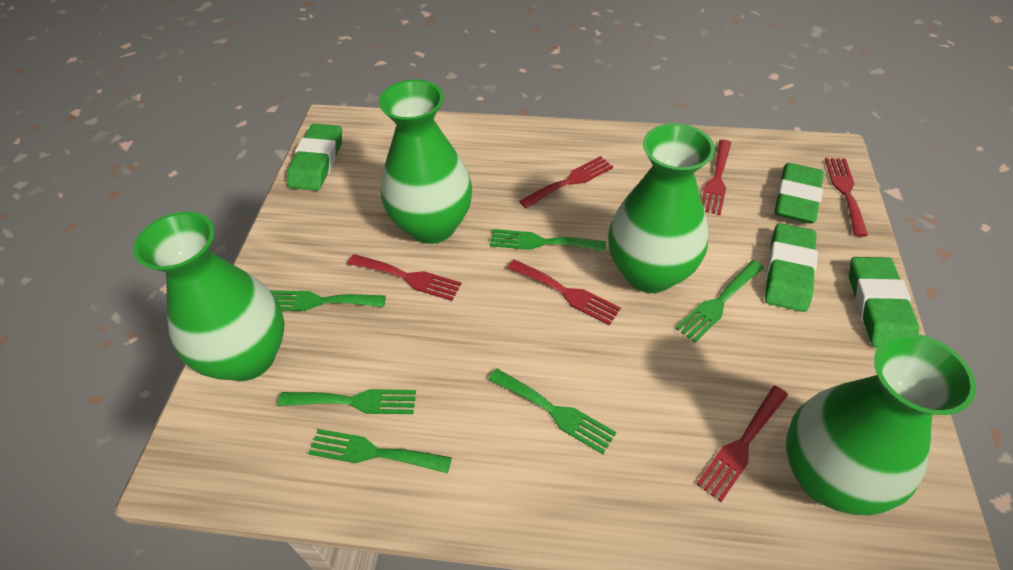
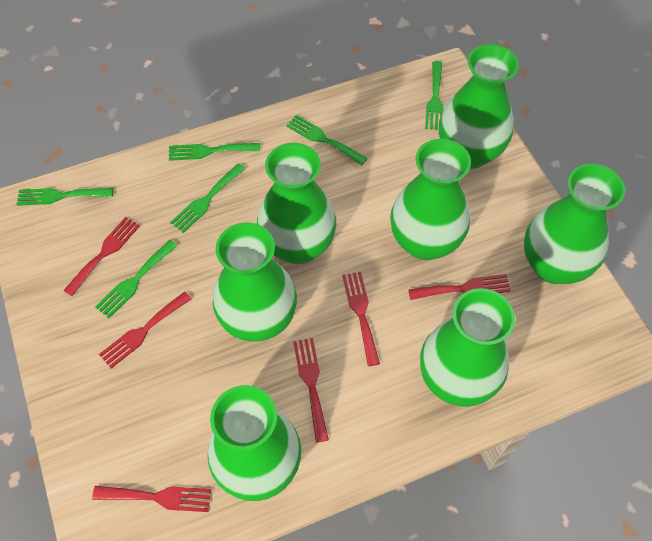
green eraser: 4 -> 0
green vase: 4 -> 7

